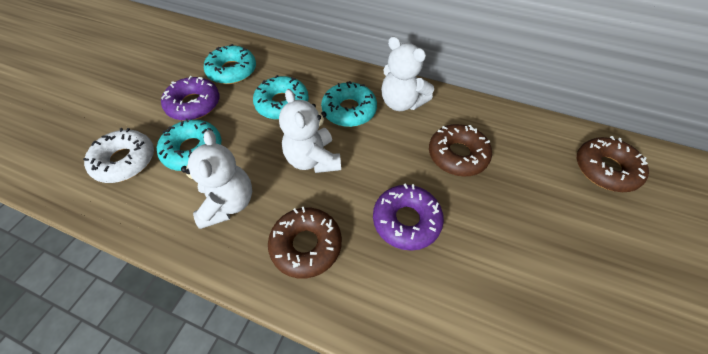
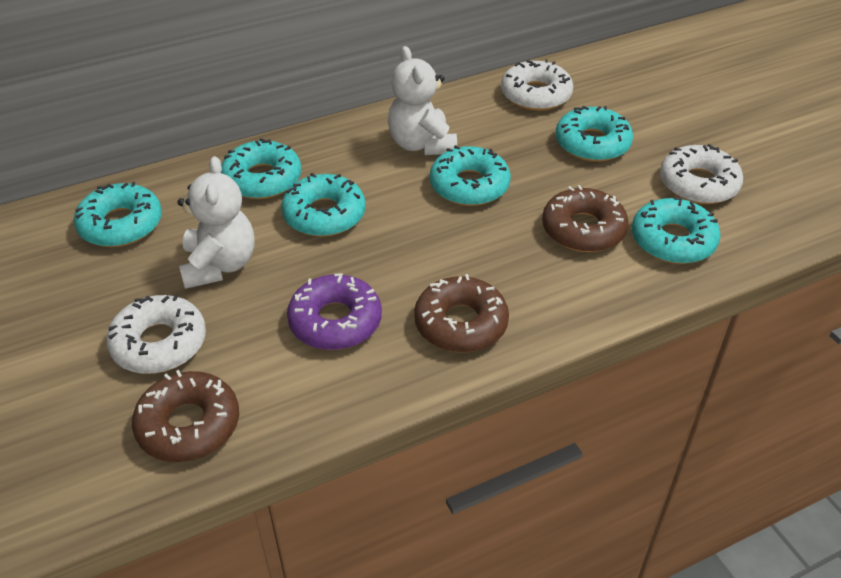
purple donut: 2 -> 1
turquoise donut: 4 -> 6
white donut: 1 -> 3
white teddy bear: 3 -> 2

